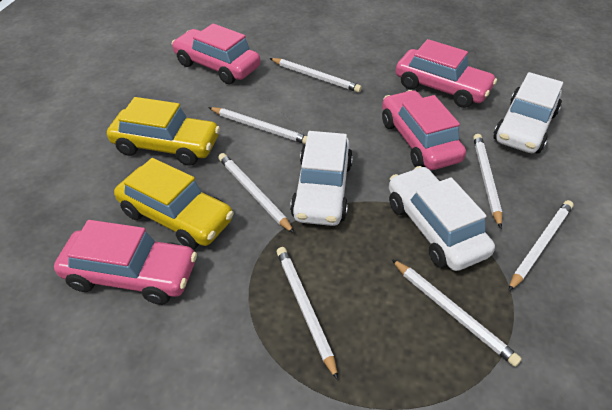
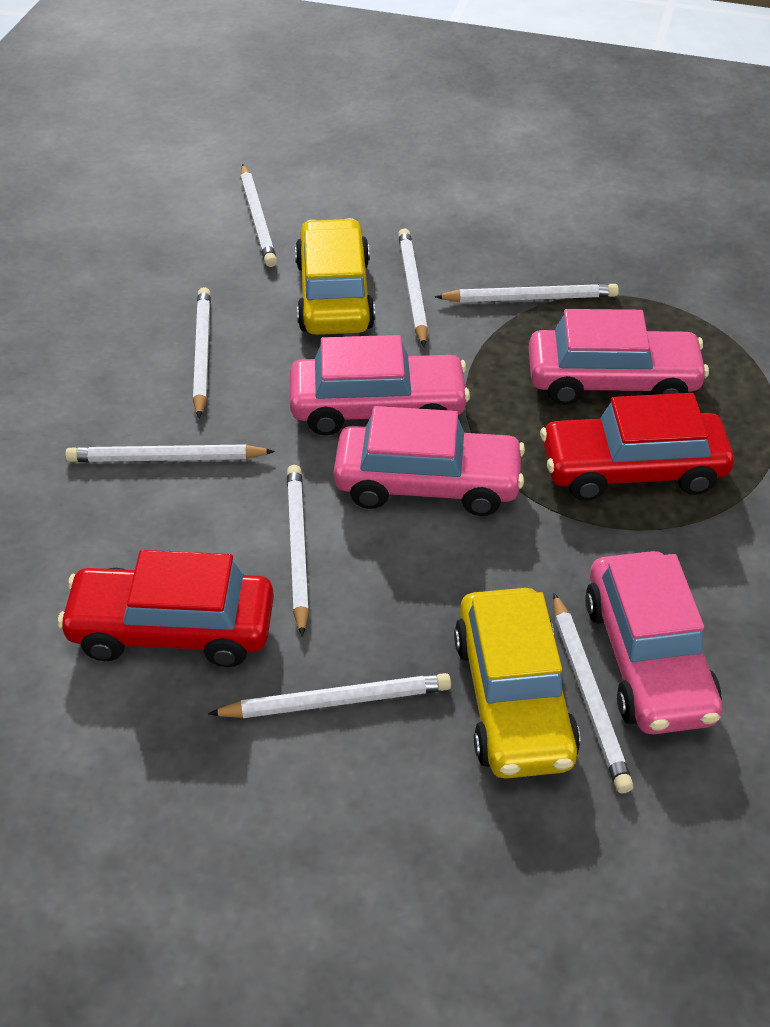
red car: 0 -> 2
white car: 3 -> 0
white pencil: 7 -> 8

